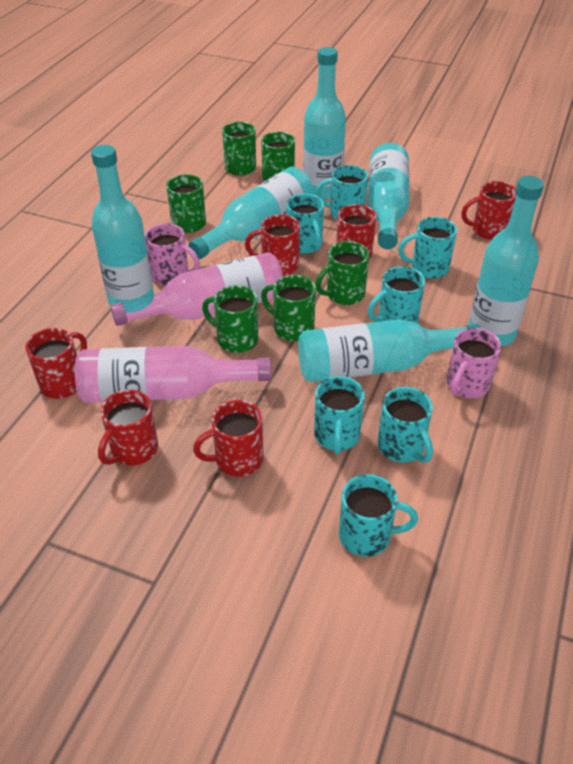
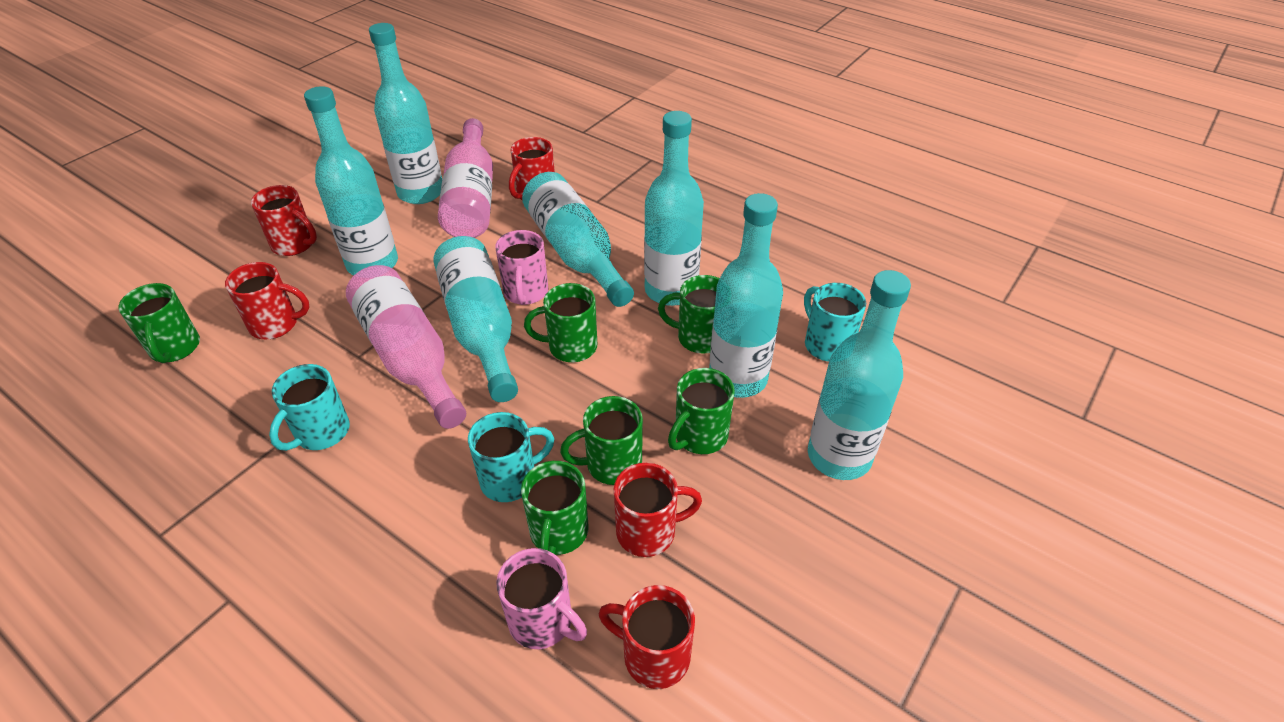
red mug: 6 -> 5
turquoise bottle: 6 -> 7
turquoise mug: 7 -> 3

